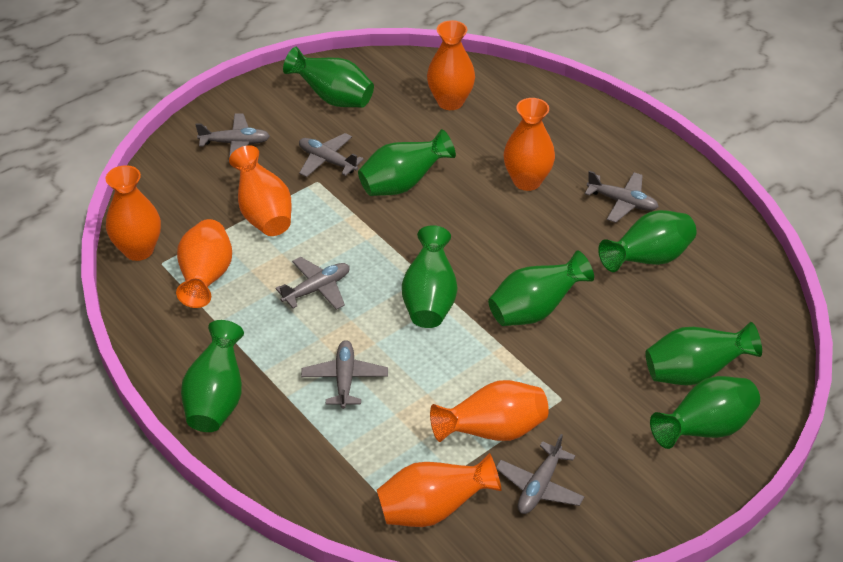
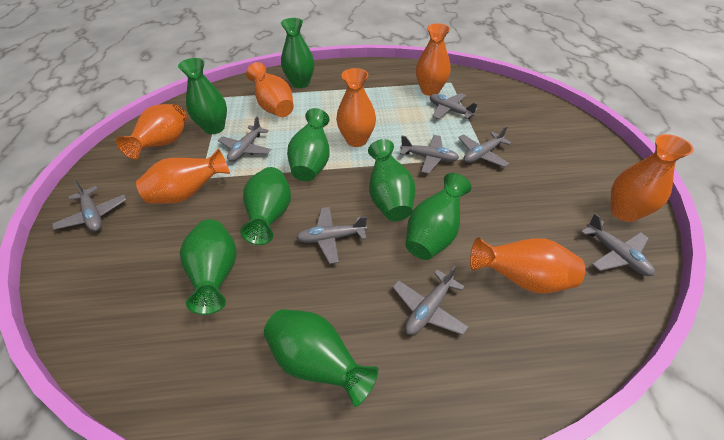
grey plane: 6 -> 8

